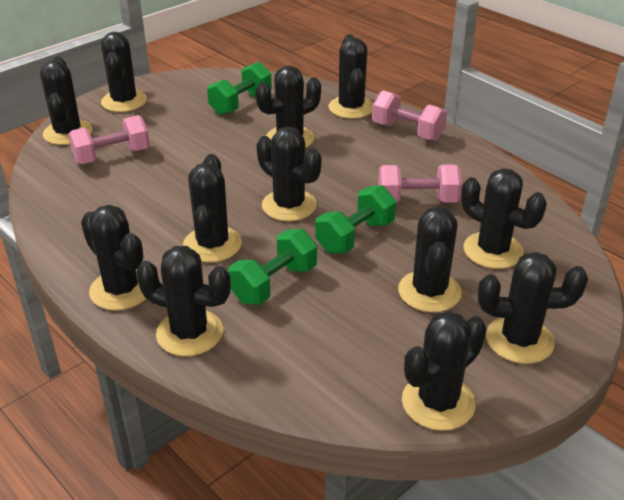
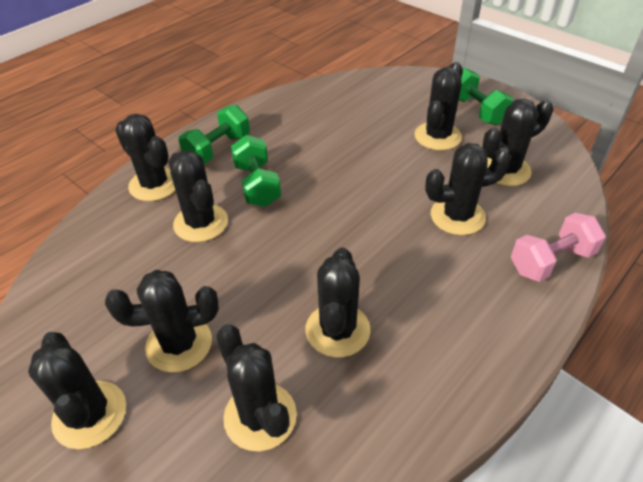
black cactus: 12 -> 9
pink dumbbell: 3 -> 1

